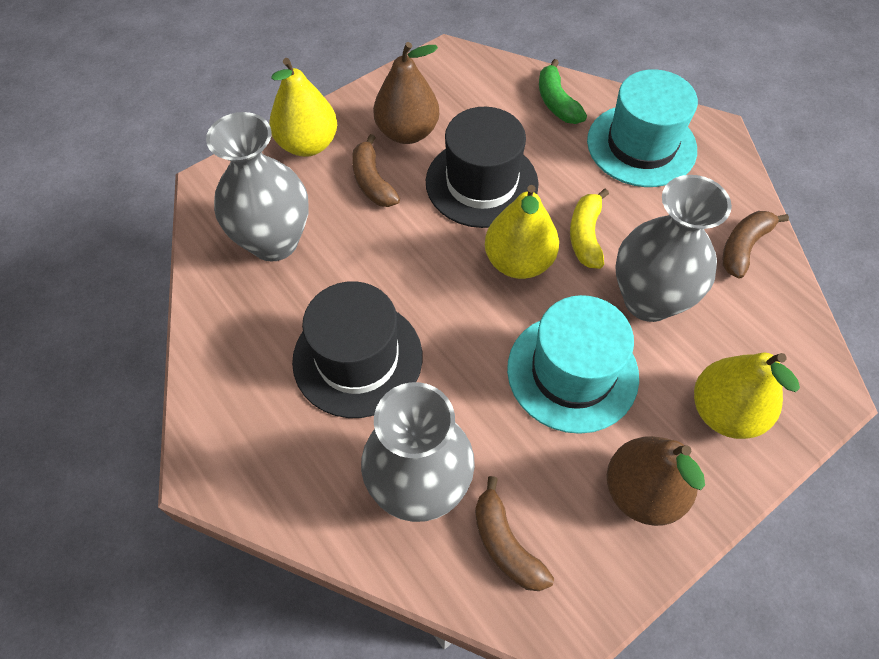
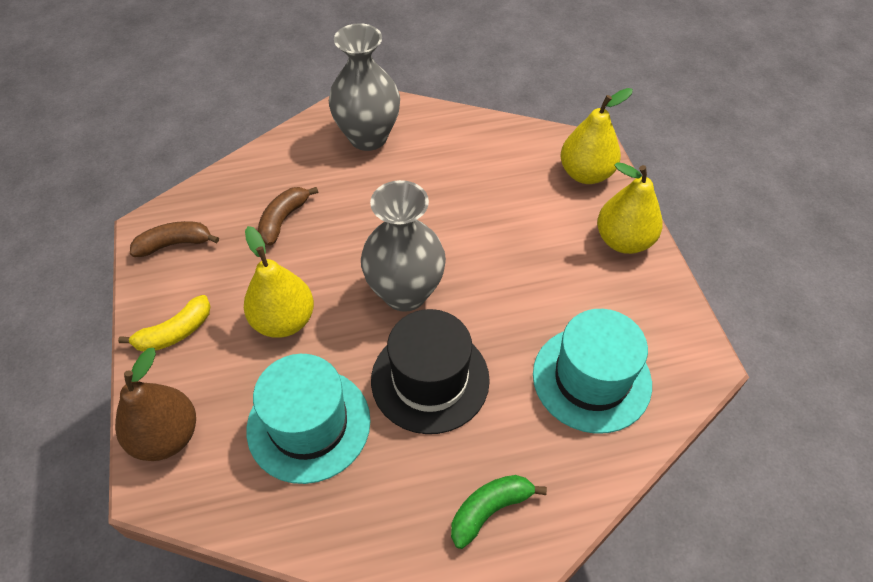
black hat: 2 -> 1
brown banana: 3 -> 2
brown pear: 2 -> 1
grey vase: 3 -> 2

